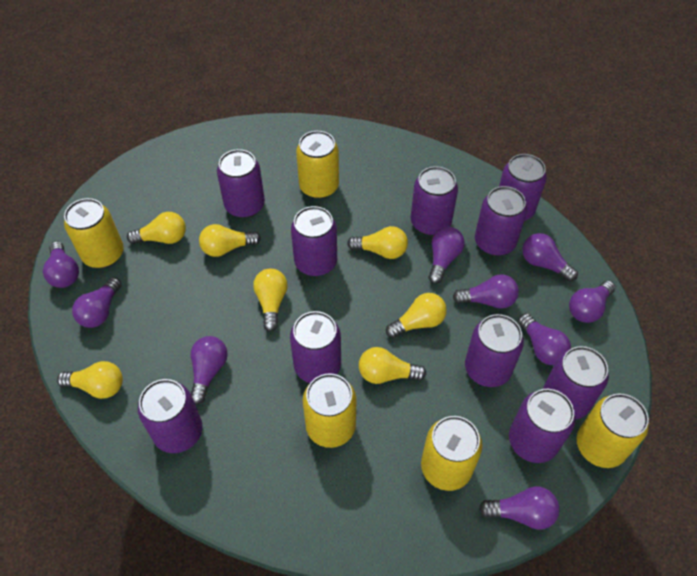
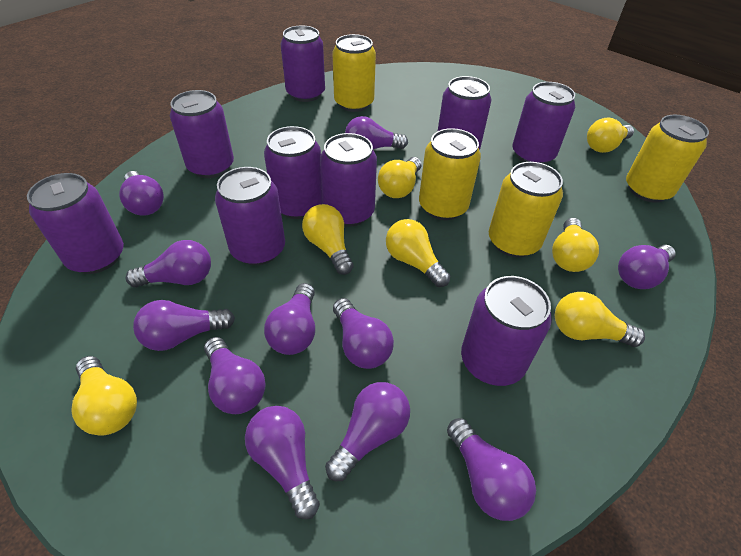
purple can: 10 -> 9
purple light bulb: 9 -> 11
yellow can: 5 -> 4

